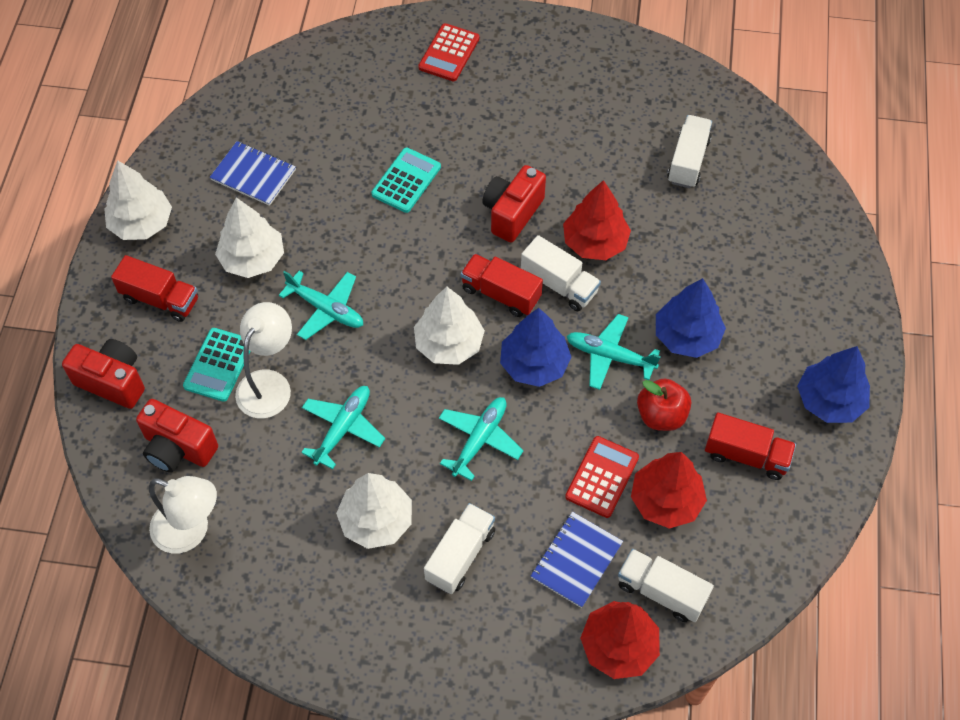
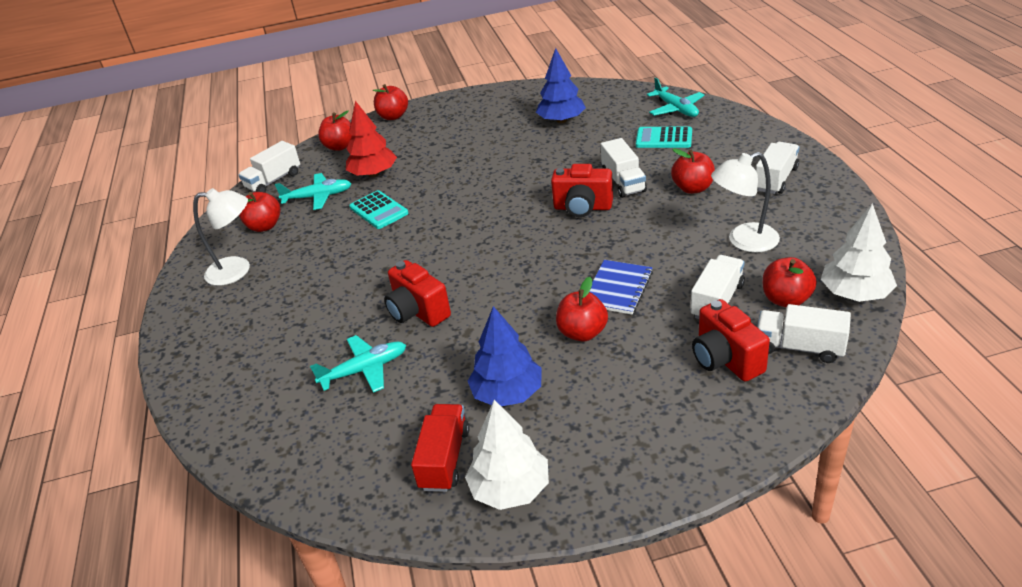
blue notebook: 2 -> 1
blue tree: 3 -> 2
red apple: 1 -> 6
red calculator: 2 -> 0
red tree: 3 -> 1
red truck: 3 -> 1
turquoise plane: 4 -> 3
white tree: 4 -> 2
white truck: 4 -> 5

